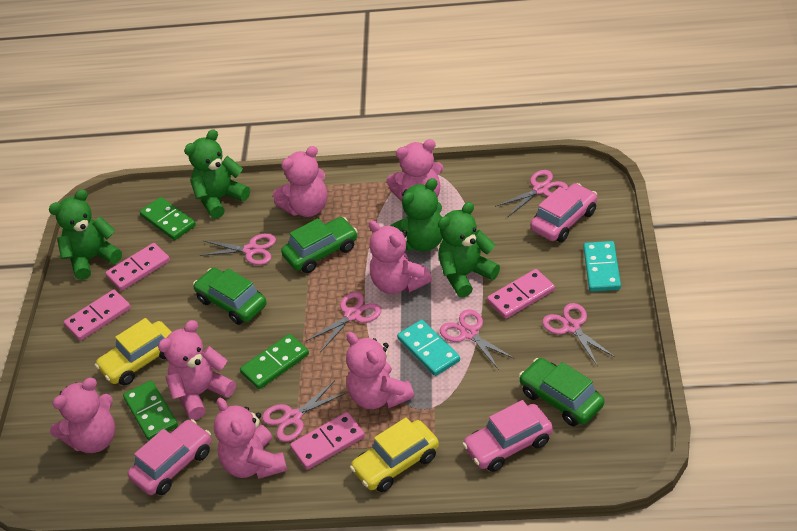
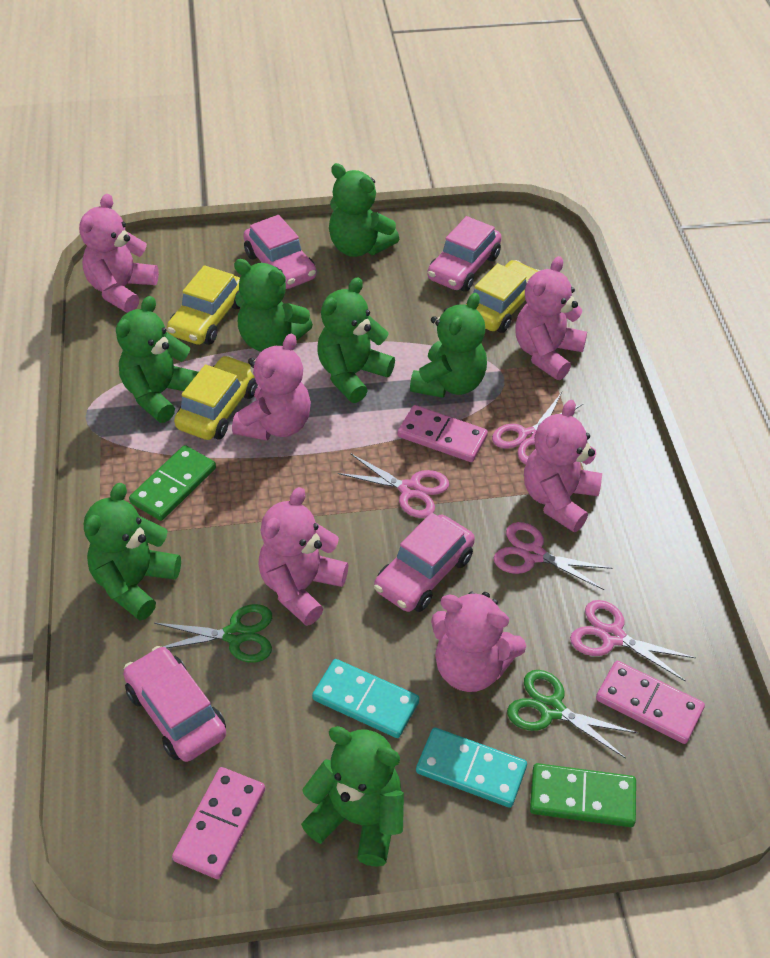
green car: 3 -> 0
green domino: 3 -> 2
green scissors: 0 -> 2
green teddy bear: 4 -> 7
pink car: 3 -> 4
pink domino: 4 -> 3
pink scissors: 6 -> 4
pink teddy bear: 7 -> 6
yellow car: 2 -> 3

